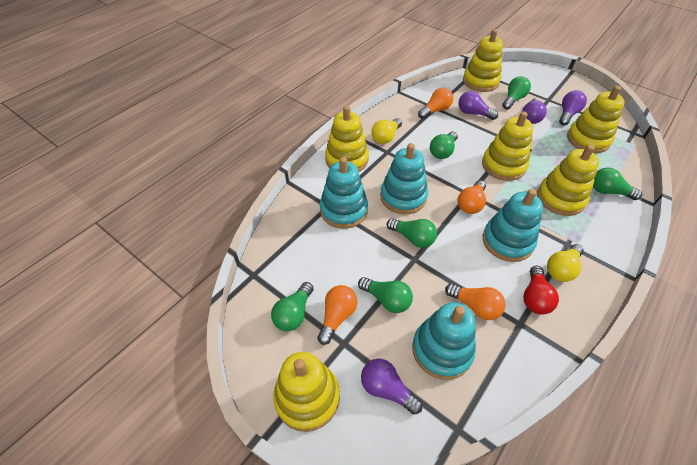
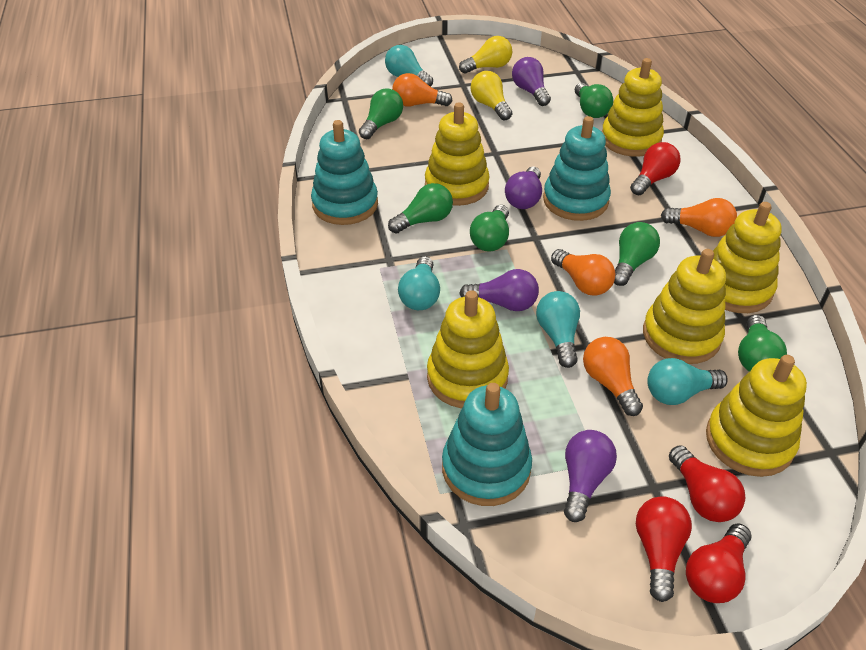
red light bulb: 1 -> 4
turquoise light bulb: 0 -> 4
turquoise stacking toy: 4 -> 3

